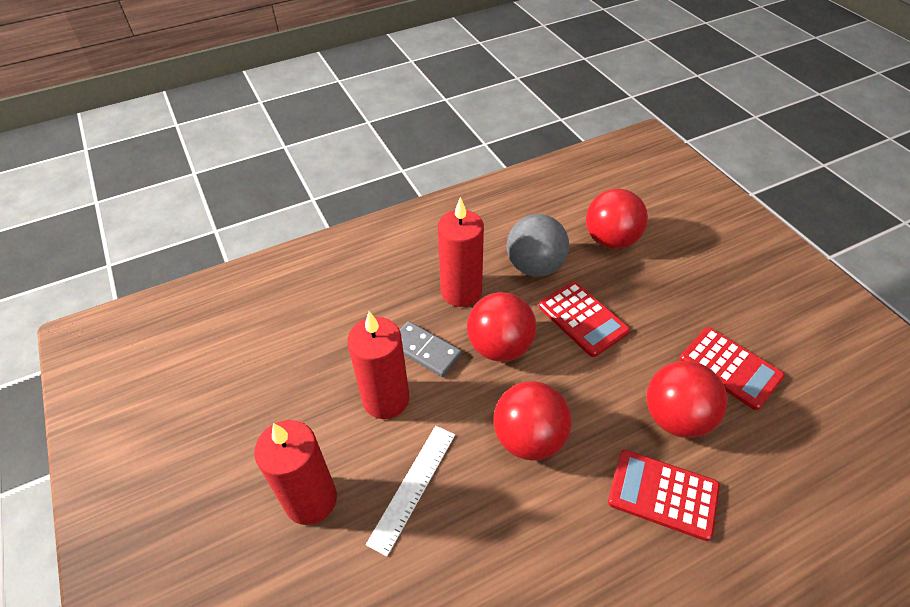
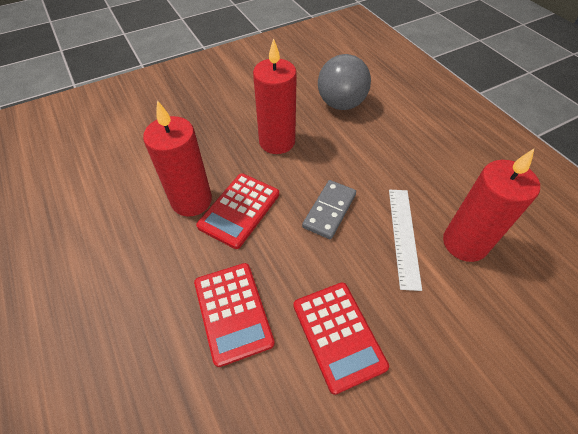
red ball: 4 -> 0

